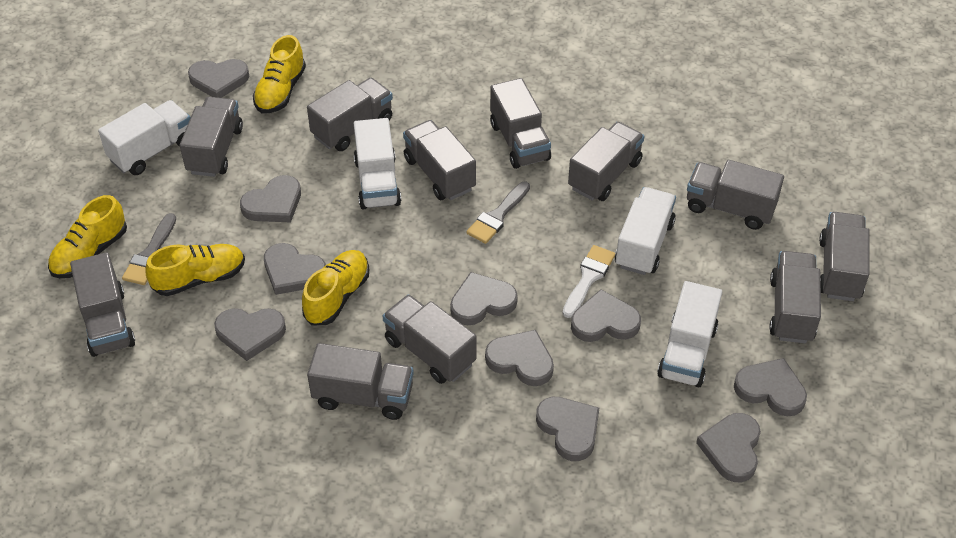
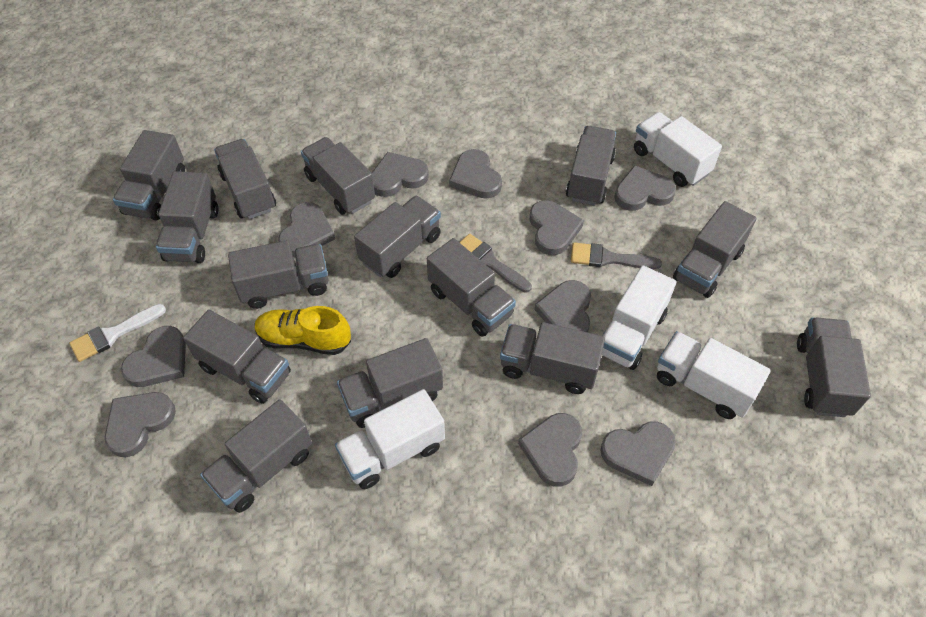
grey truck: 11 -> 14
yellow shoe: 4 -> 1

